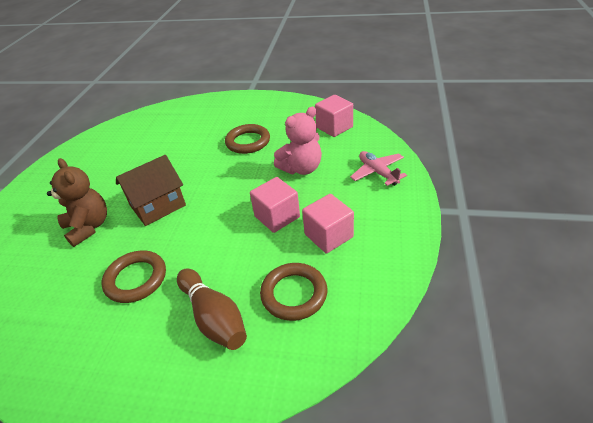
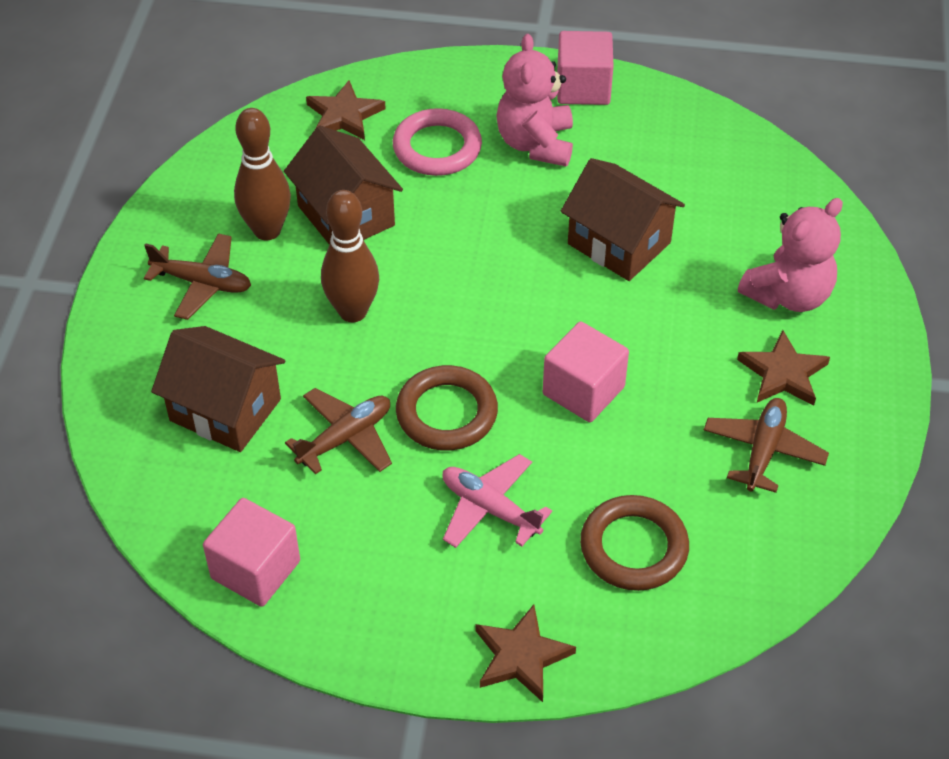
brown bowling pin: 1 -> 2
brown house: 1 -> 3
brown plane: 0 -> 3
brown ring: 3 -> 2
brown star: 0 -> 3
brown teddy bear: 1 -> 0
pink ring: 0 -> 1
pink teddy bear: 1 -> 2

